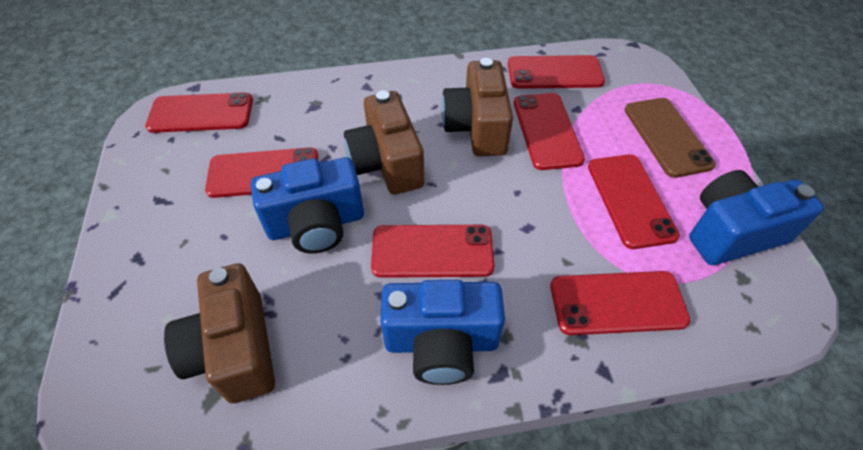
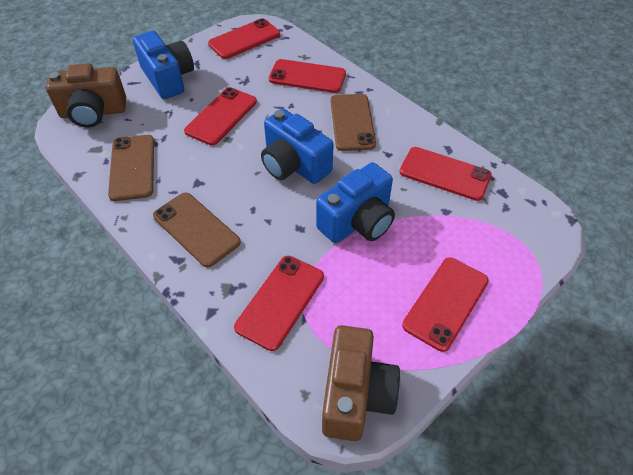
brown camera: 3 -> 2
brown phone: 1 -> 3
red phone: 7 -> 6

